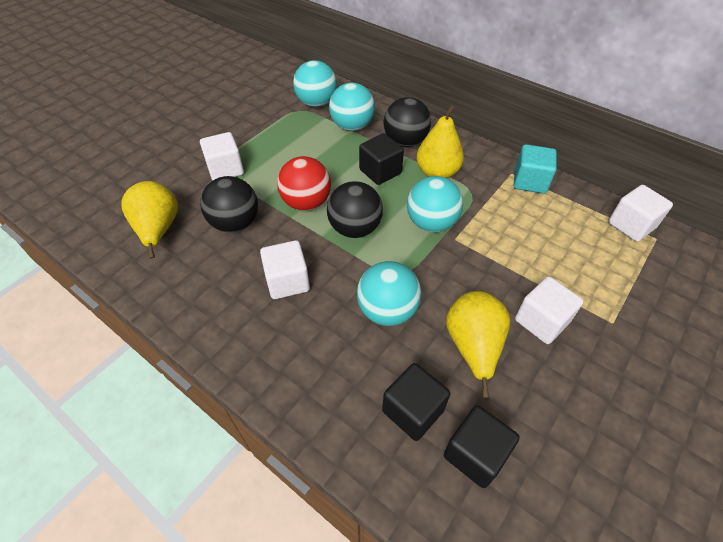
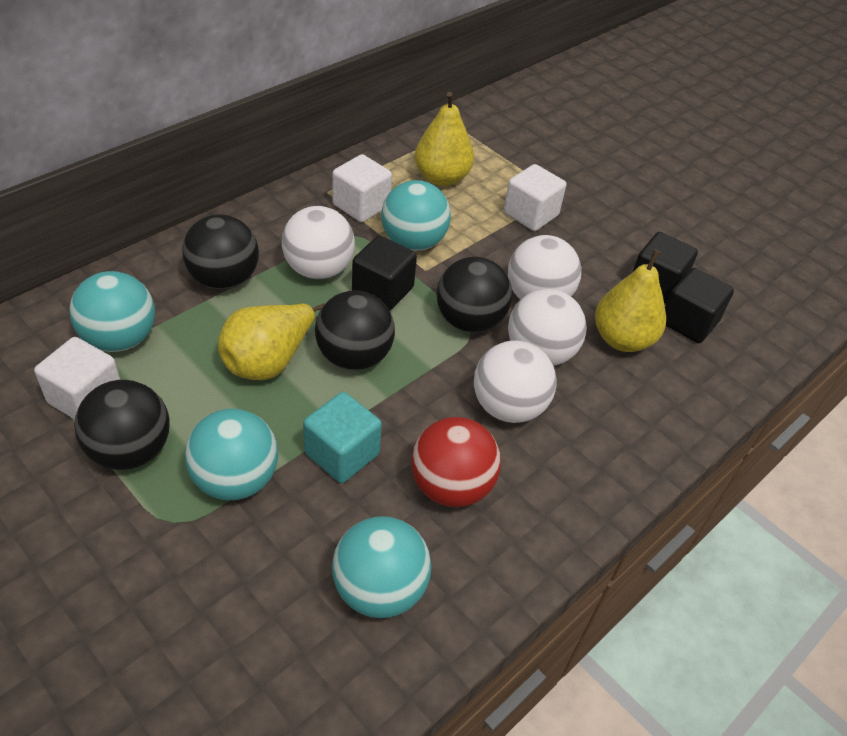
black ball: 3 -> 4
white ball: 0 -> 4
white cube: 4 -> 3

